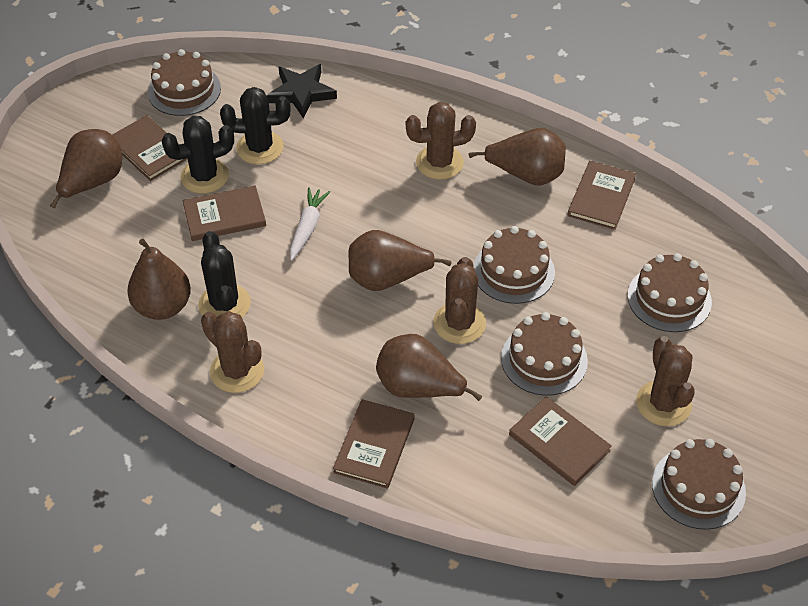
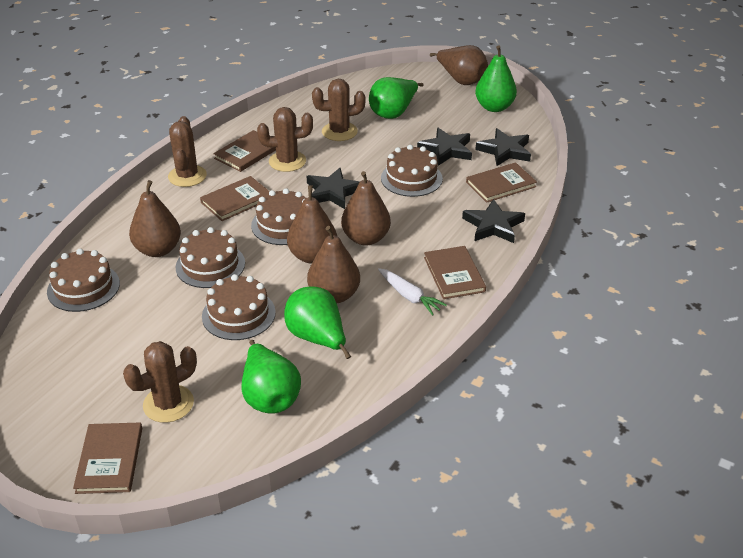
black cactus: 3 -> 0
black star: 1 -> 4
green pear: 0 -> 4

